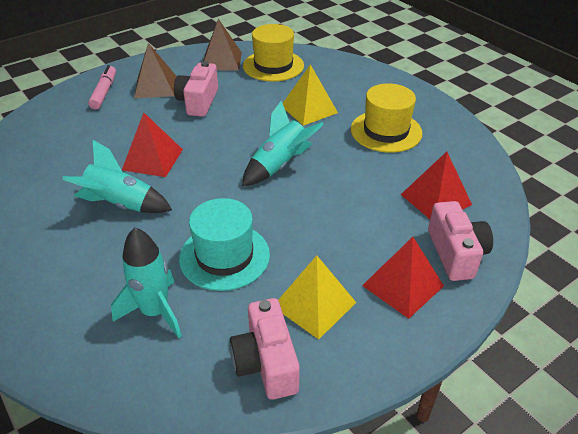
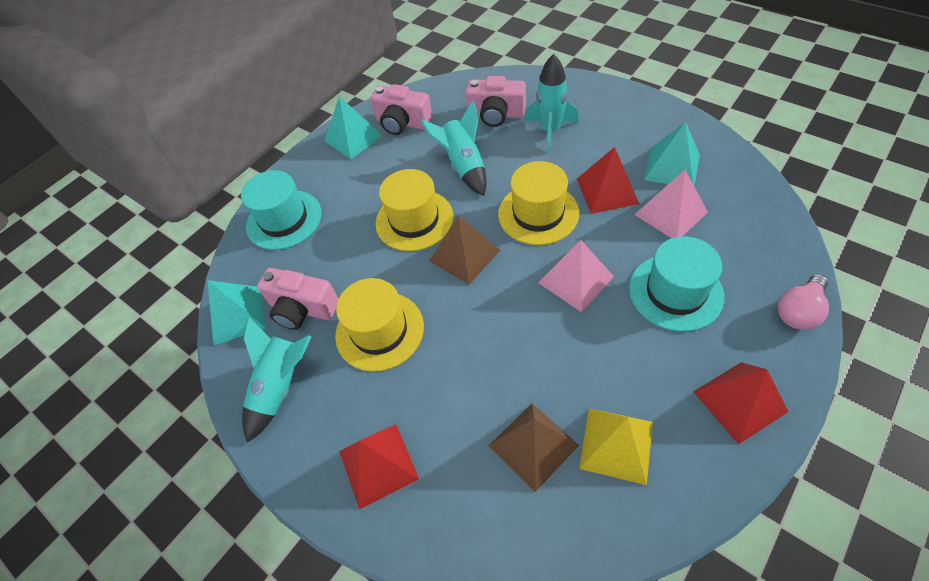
pink light bulb: 0 -> 1
pink marker: 1 -> 0
pink pyramid: 0 -> 2
turquoise hat: 1 -> 2
turquoise pyramid: 0 -> 3
yellow hat: 2 -> 3
yellow pyramid: 2 -> 1

